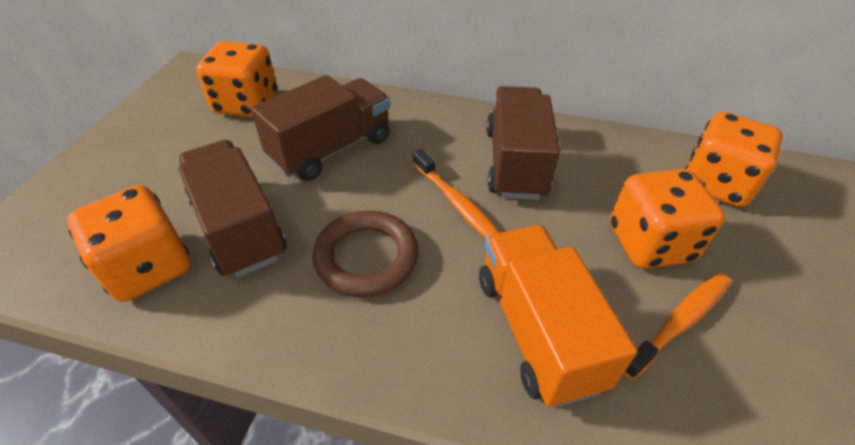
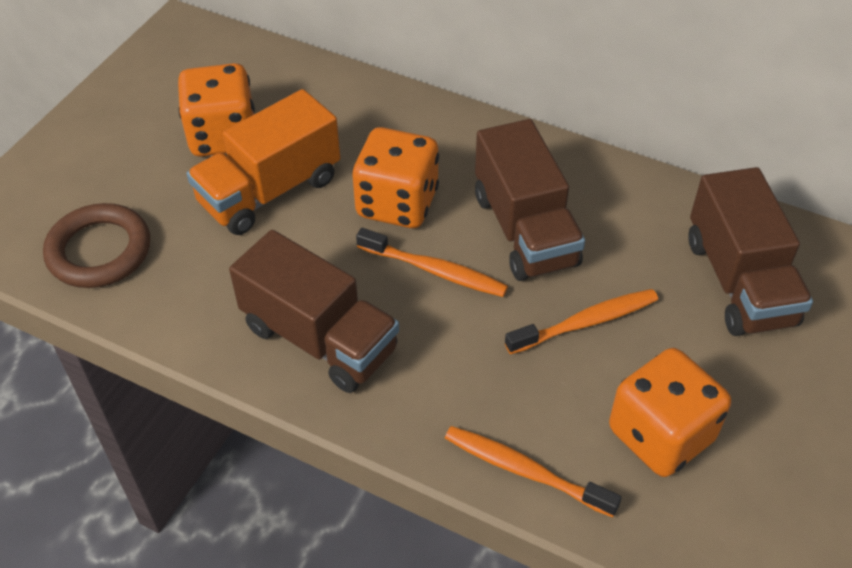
orange dice: 4 -> 3
orange toothbrush: 2 -> 3

